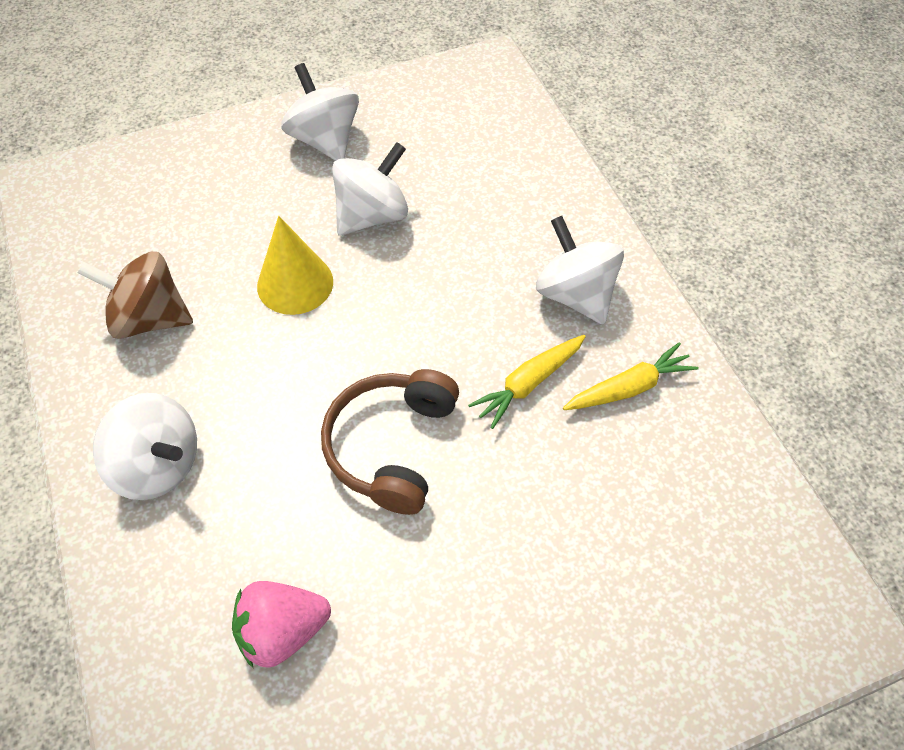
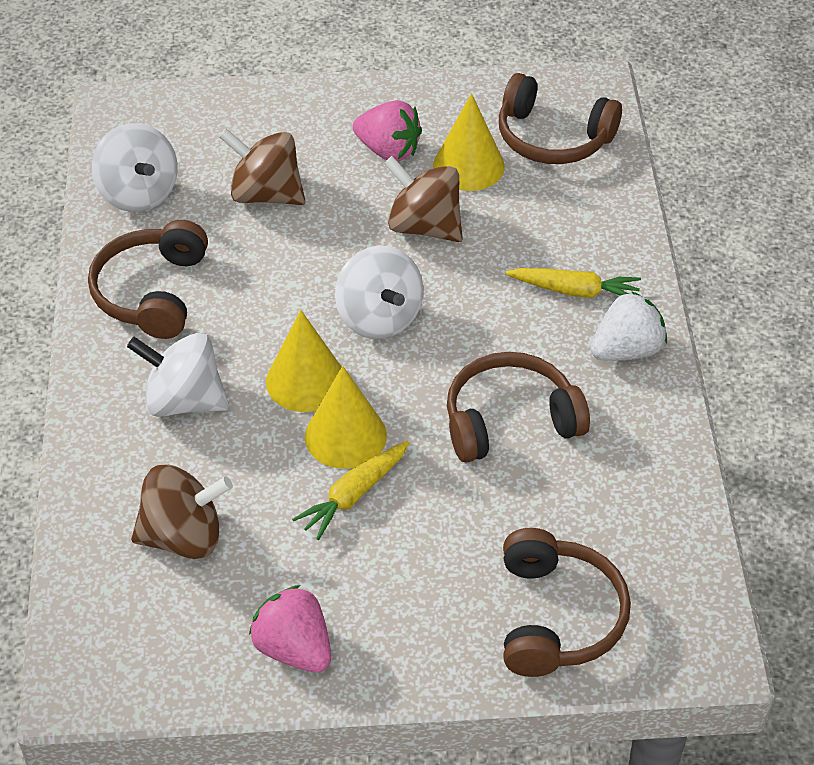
brown headphones: 1 -> 4
brown spinning top: 1 -> 3
pink strawberry: 1 -> 2
white spinning top: 4 -> 3
white strawberry: 0 -> 1
yellow cone: 1 -> 3

